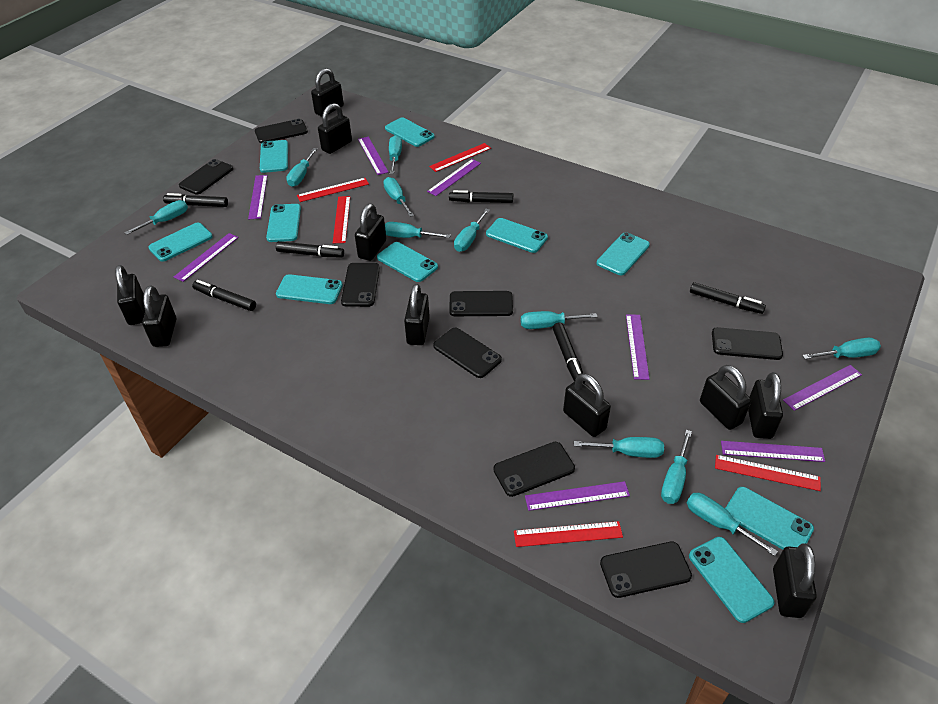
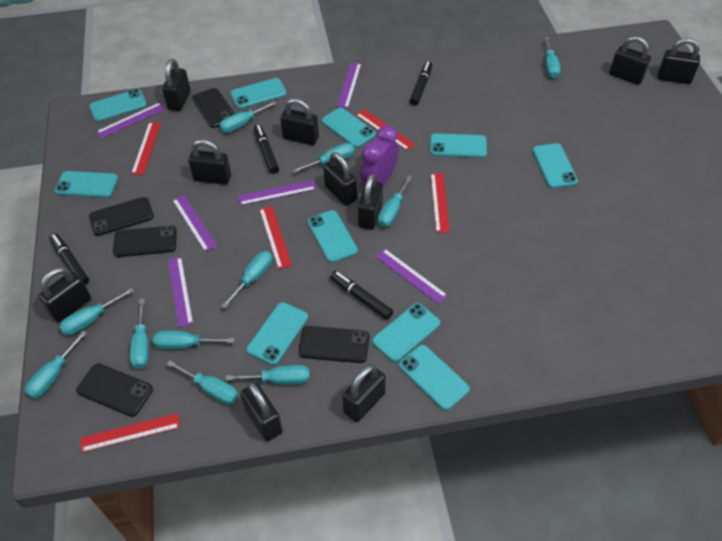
black marker: 6 -> 4
black phone: 8 -> 5
purple clock: 0 -> 1
purple ruler: 8 -> 6

